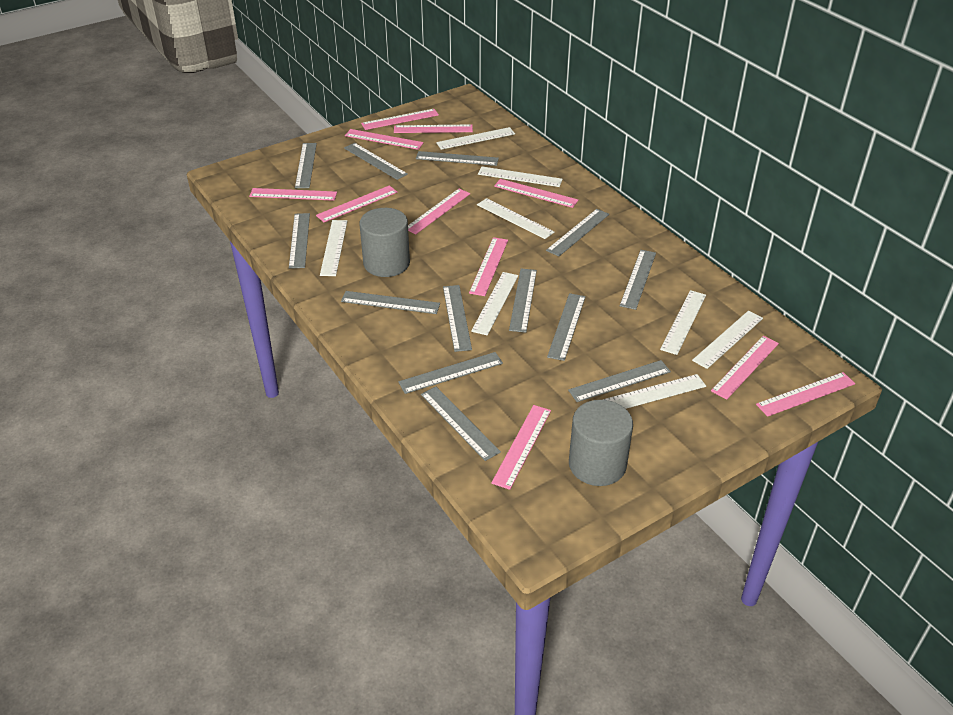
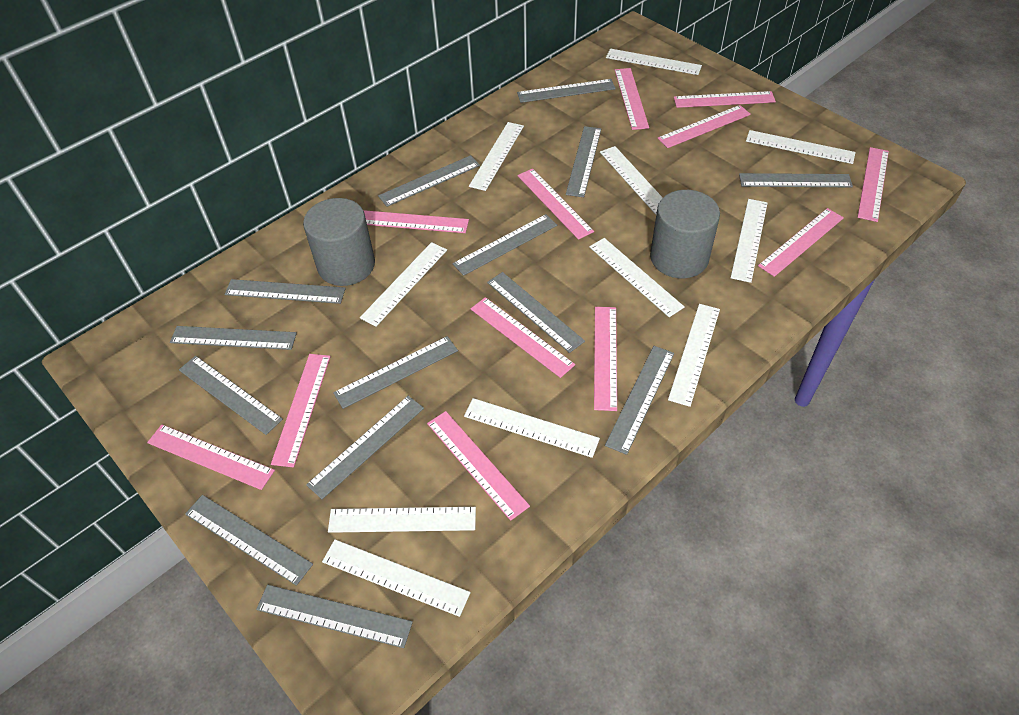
grey ruler: 13 -> 14
pink ruler: 11 -> 12
white ruler: 8 -> 11

